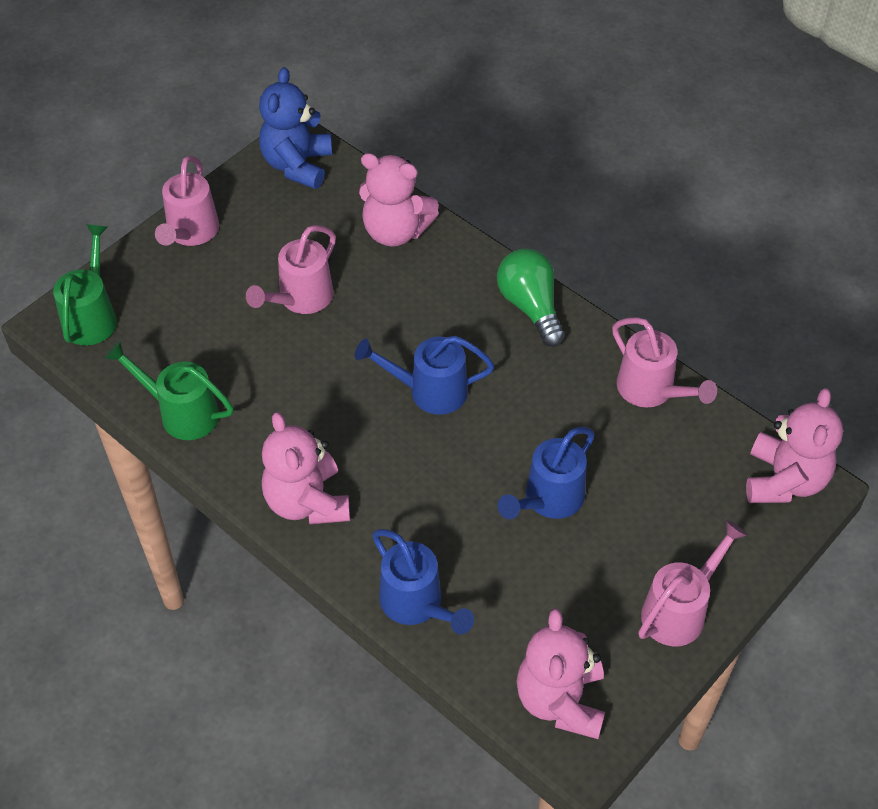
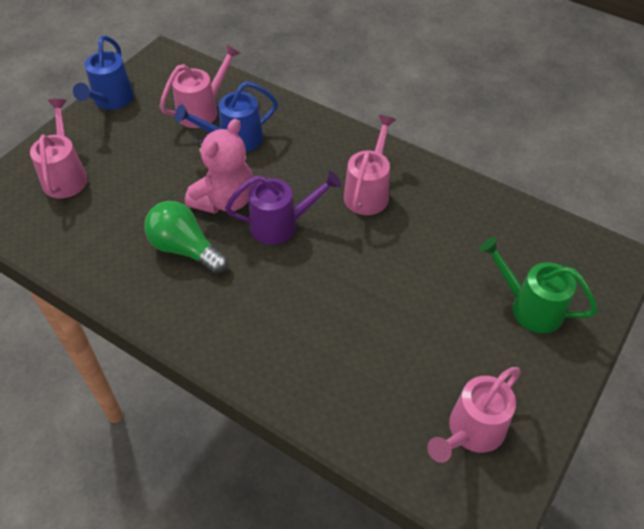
blue teddy bear: 1 -> 0
blue watering can: 3 -> 2
green watering can: 2 -> 1
pink teddy bear: 4 -> 1
purple watering can: 0 -> 1

